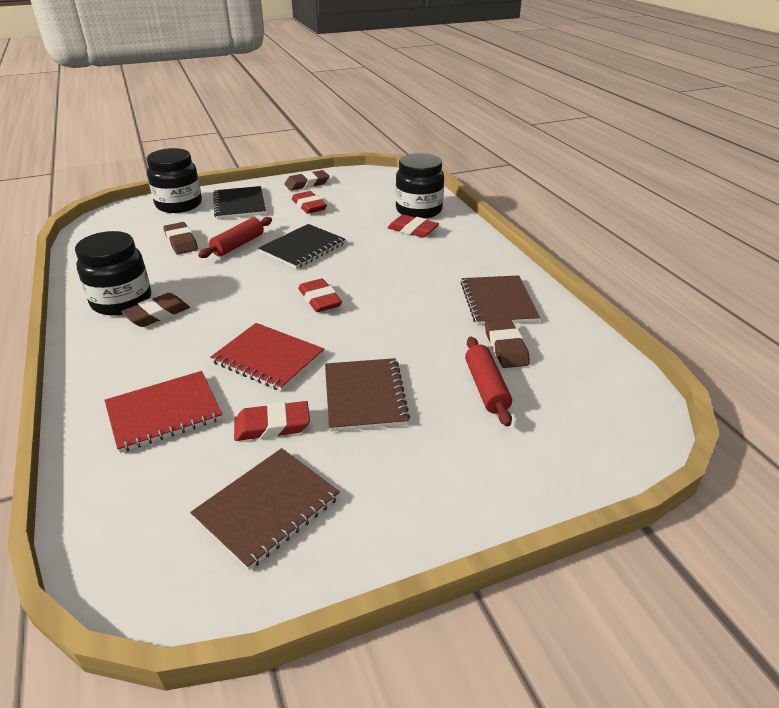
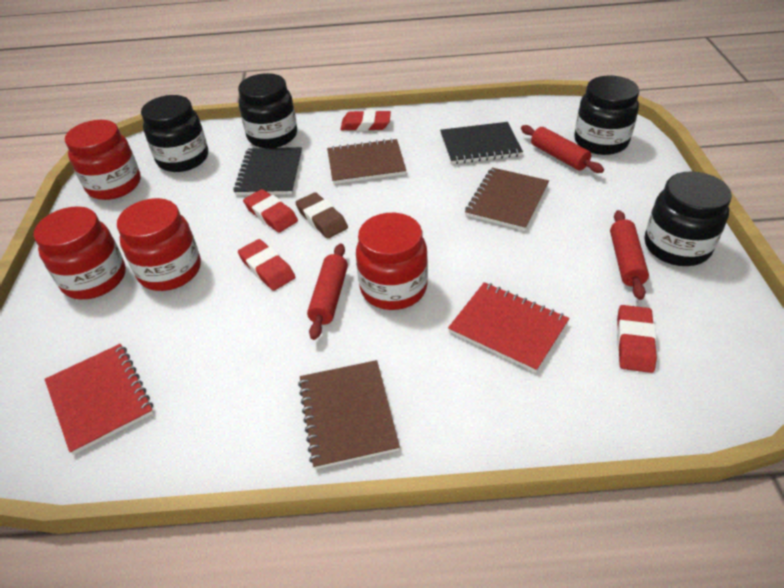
black jar: 3 -> 4
brown eraser: 4 -> 1
red jar: 0 -> 4
red rolling pin: 2 -> 3

